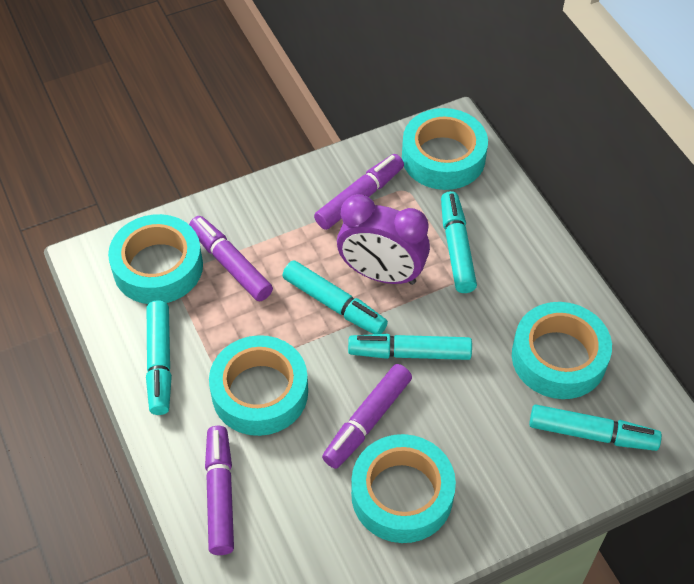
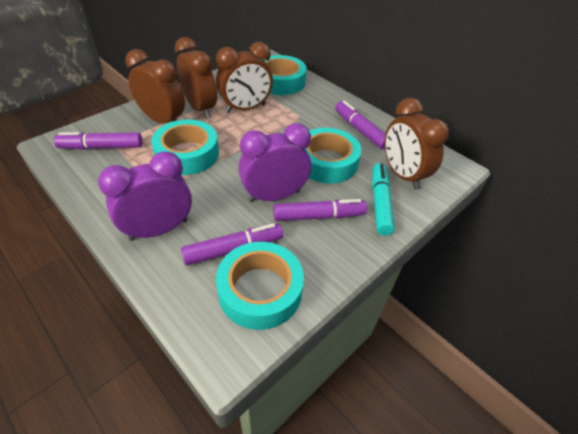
brown clock: 0 -> 4
purple clock: 1 -> 2
turquoise marker: 5 -> 1
turquoise tape: 5 -> 4

